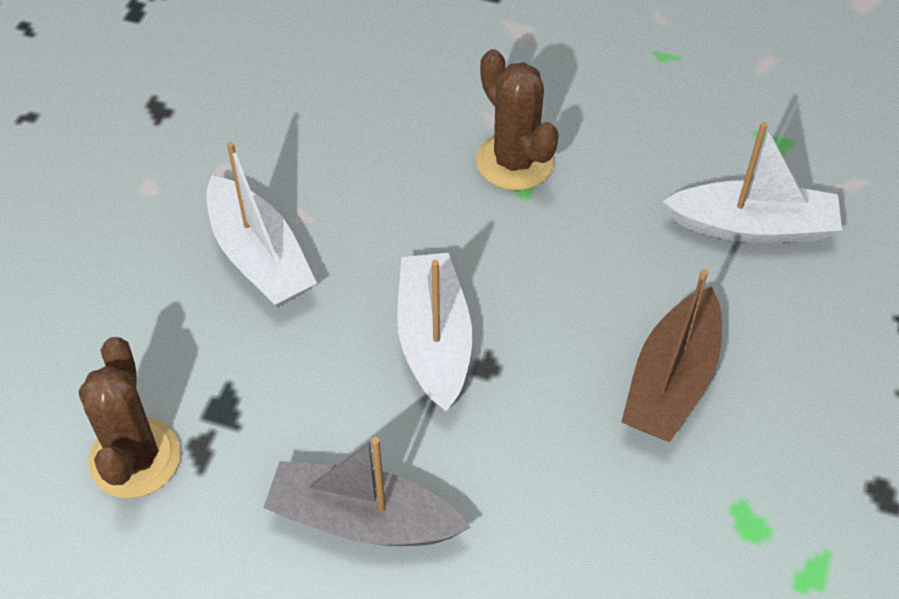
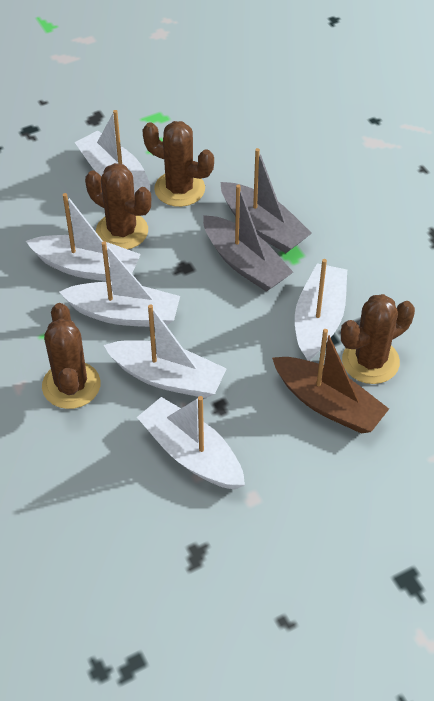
brown cactus: 2 -> 4
grey boat: 1 -> 2
white boat: 3 -> 6

